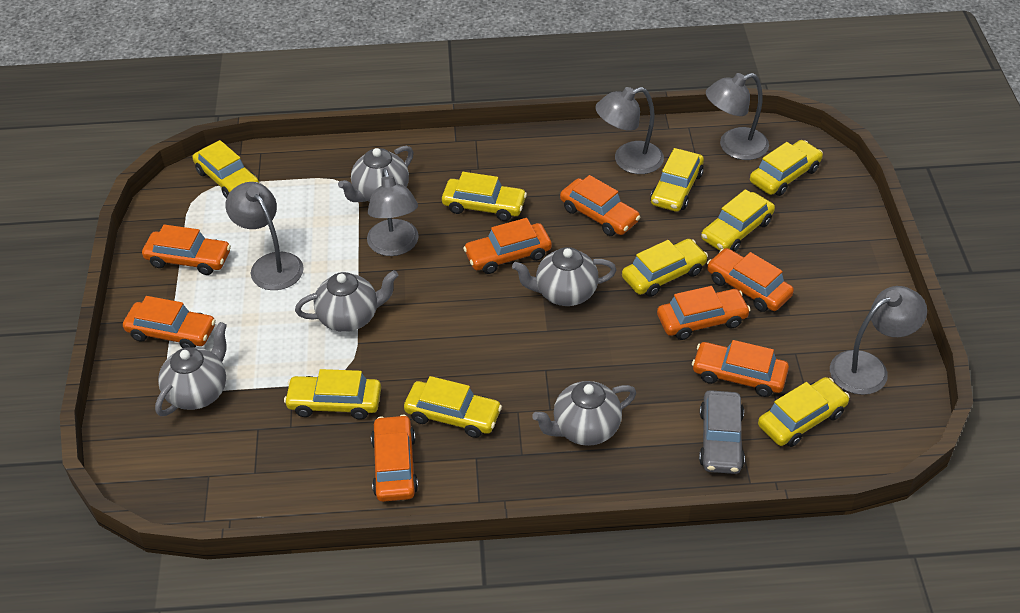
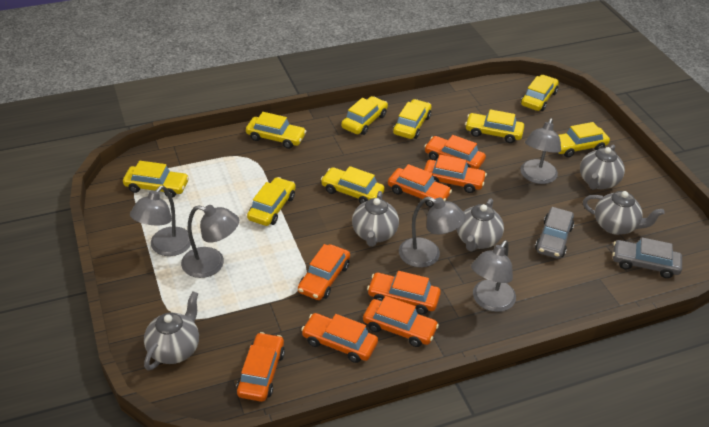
grey car: 1 -> 2

